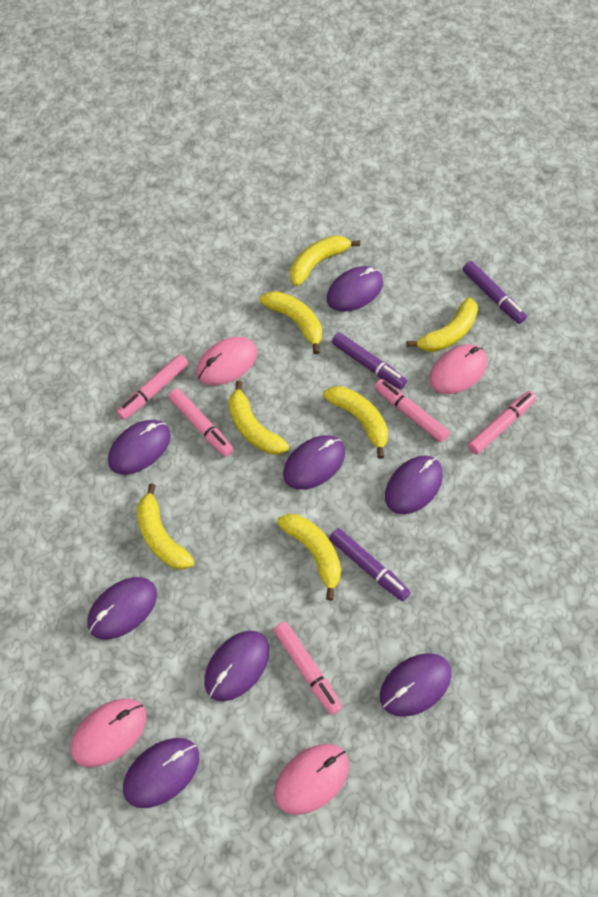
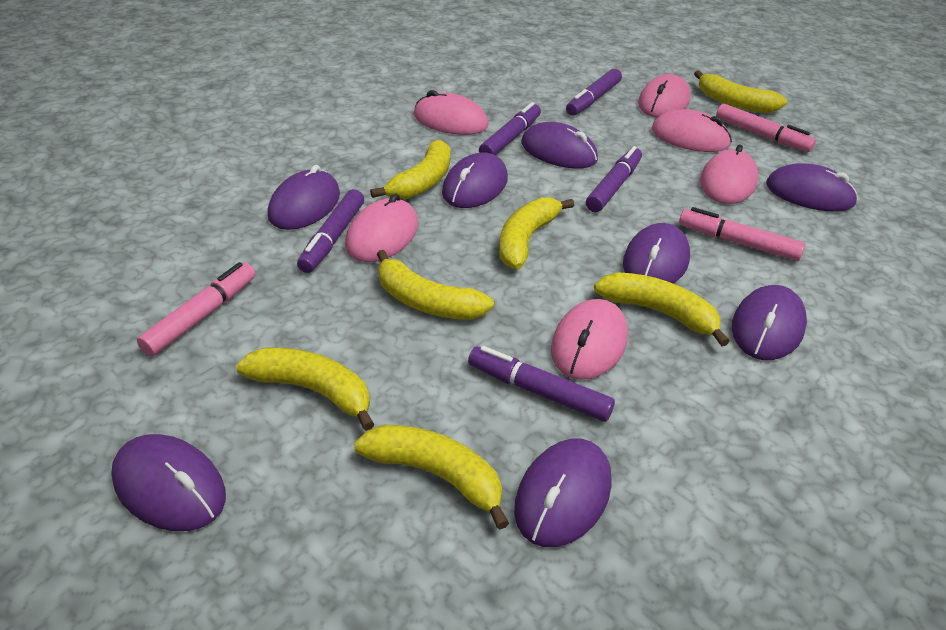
pink marker: 5 -> 3
pink mouse: 4 -> 6
purple marker: 3 -> 5

